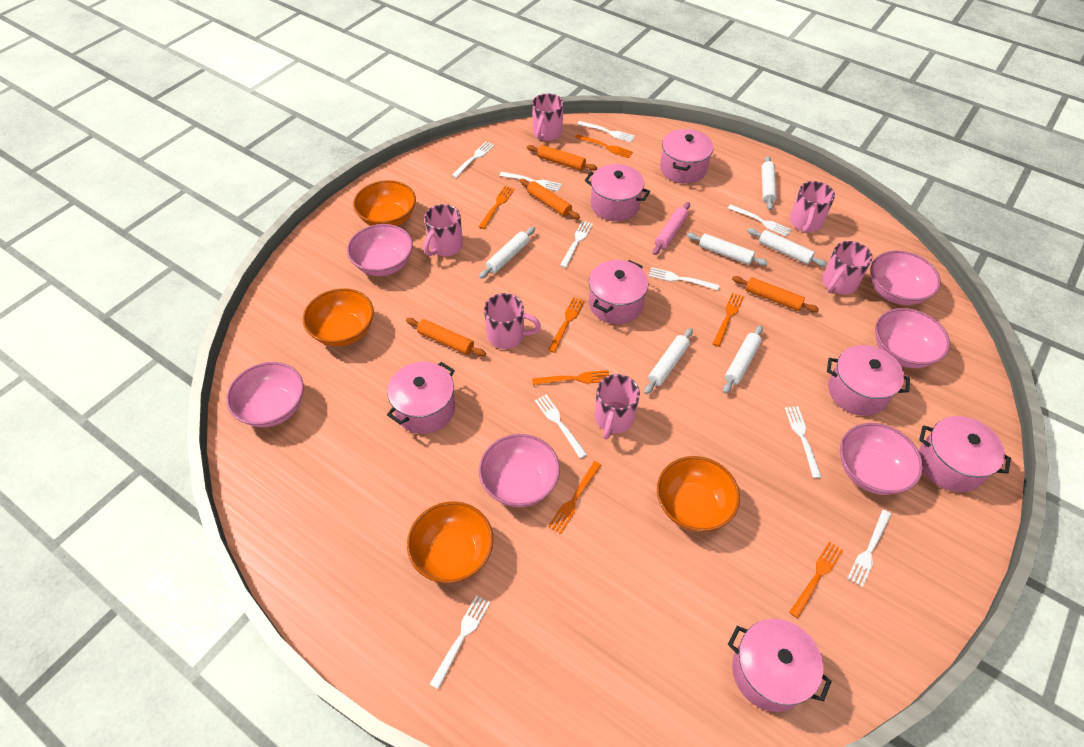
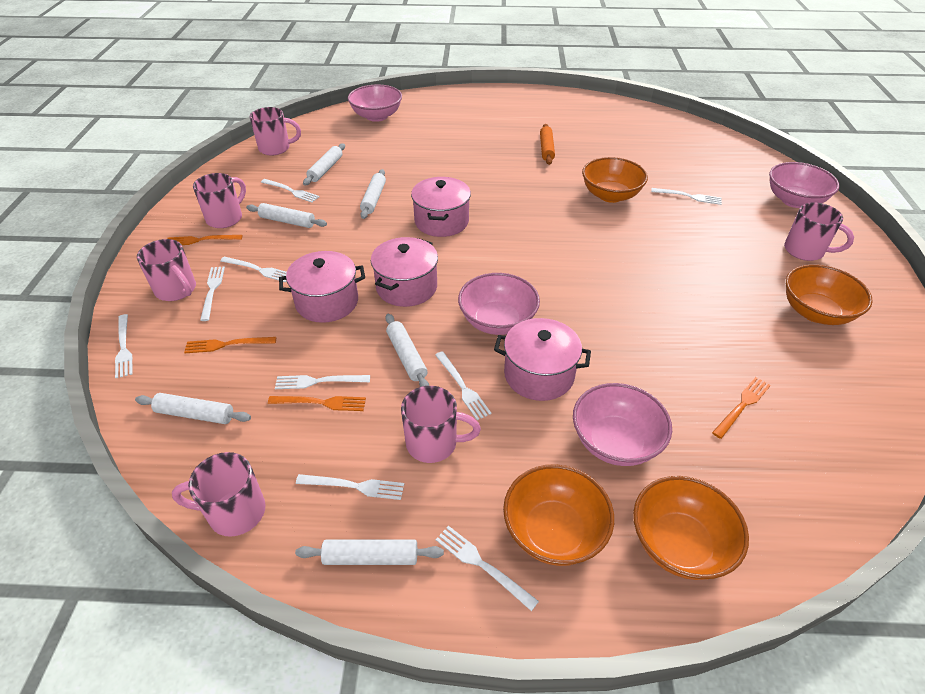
orange fork: 7 -> 4
orange rolling pin: 4 -> 1
pink bowl: 6 -> 4
pink pot: 7 -> 4
pink rolling pin: 1 -> 0
white fork: 10 -> 9

